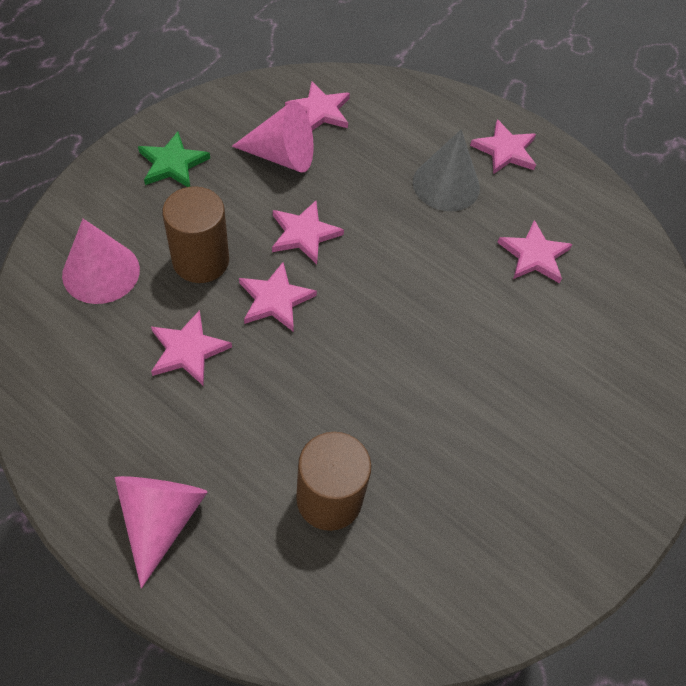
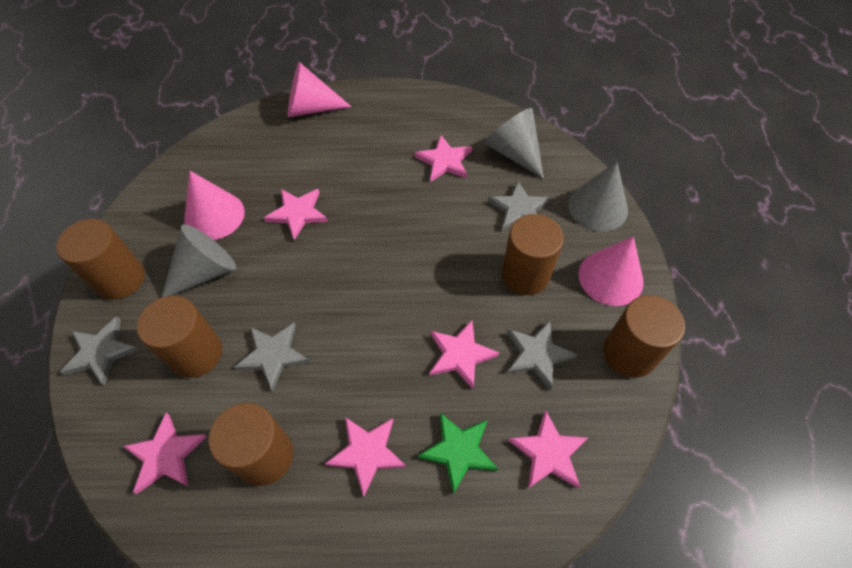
brown cylinder: 2 -> 5
grey cone: 1 -> 3
grey star: 0 -> 4

